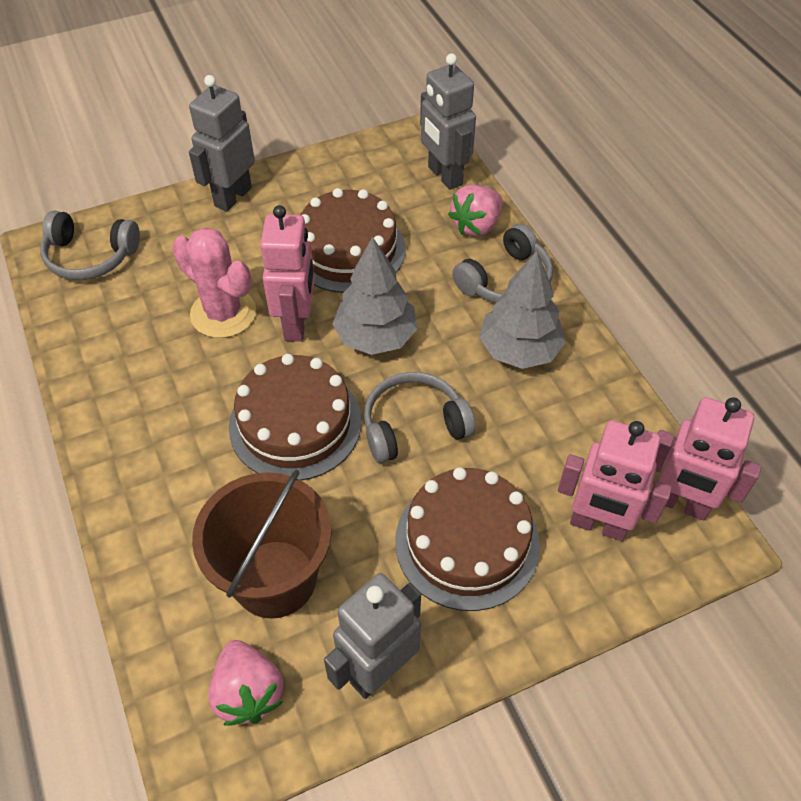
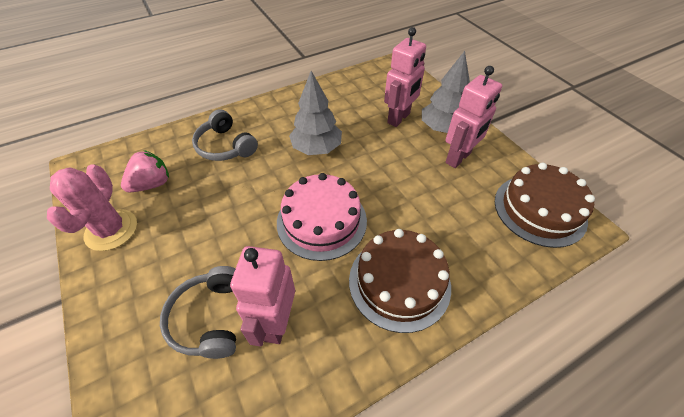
brown bucket: 1 -> 0
brown cake: 3 -> 2
grey headphones: 3 -> 2
grey robot: 3 -> 0
pink cake: 0 -> 1
pink strawberry: 2 -> 1

